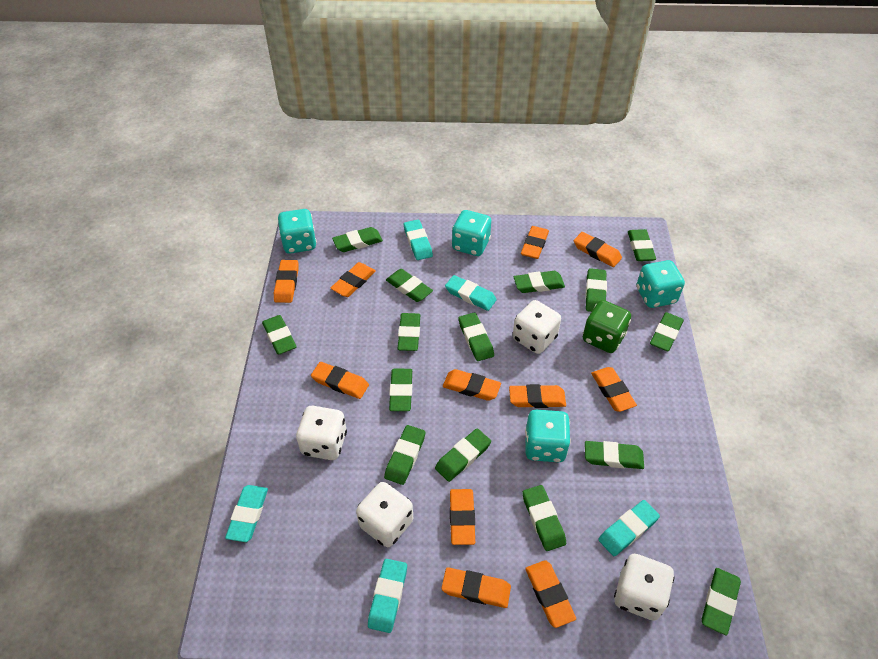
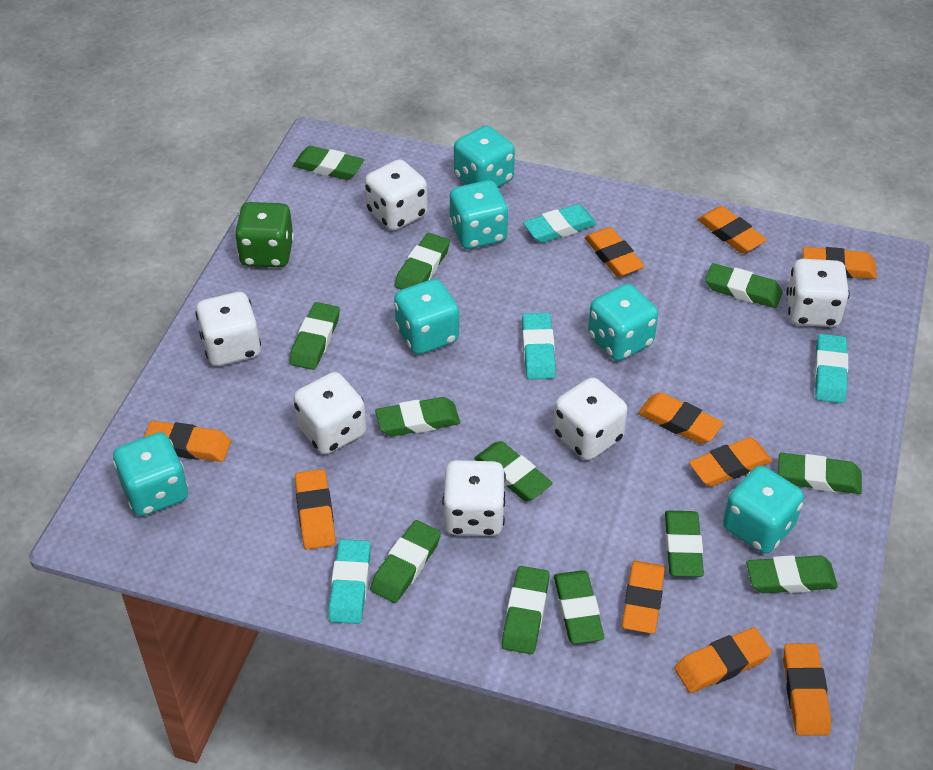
green eraser: 15 -> 12
orange eraser: 11 -> 10
turquoise dice: 4 -> 6
turquoise eraser: 5 -> 4
white dice: 4 -> 6

